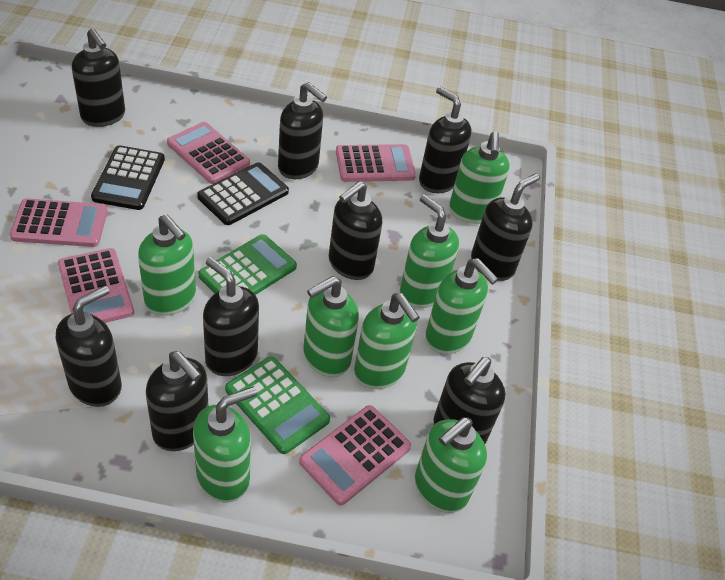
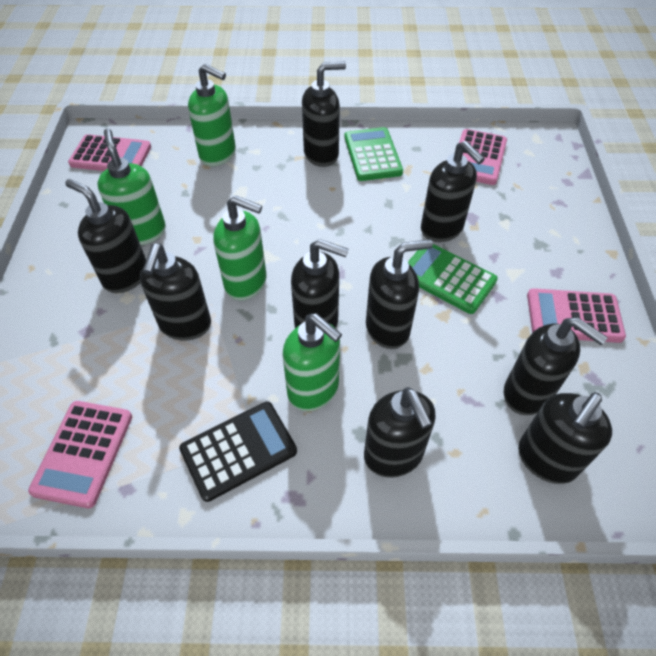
black calculator: 2 -> 1
green soap dispenser: 8 -> 4
pink calculator: 5 -> 4

